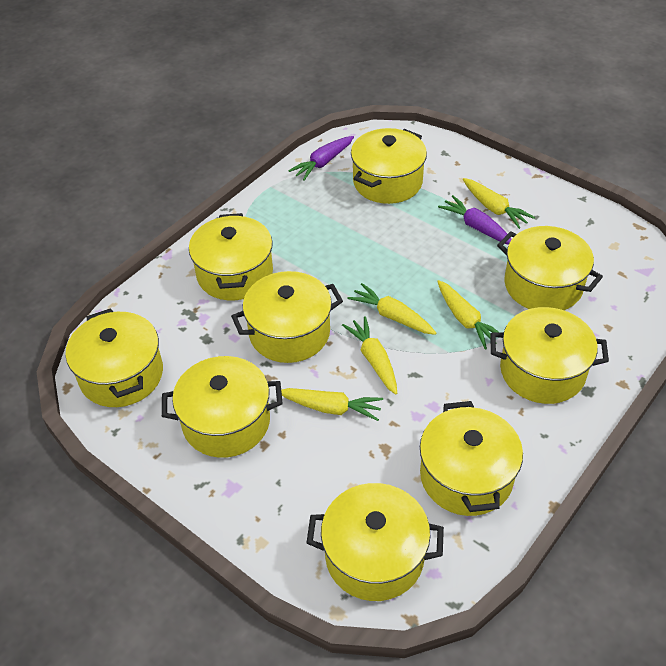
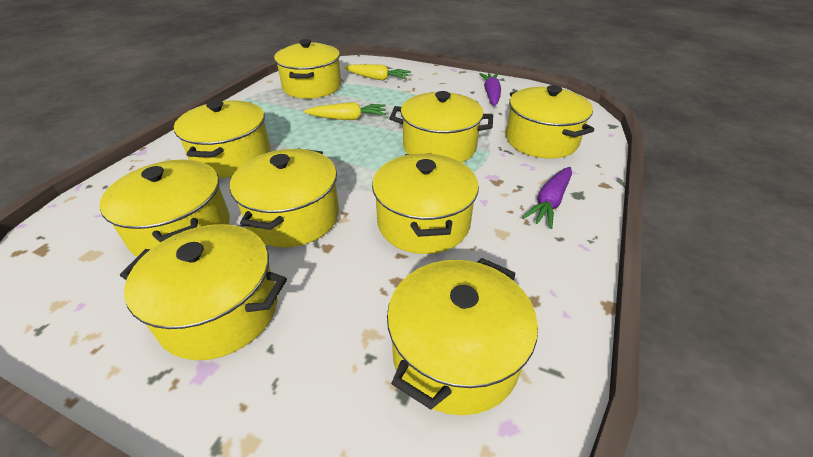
yellow carrot: 5 -> 2

